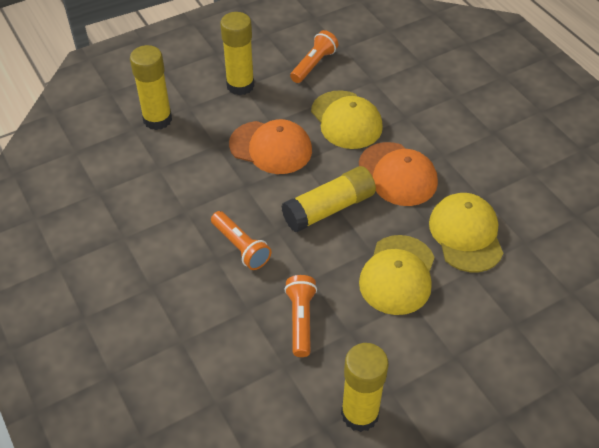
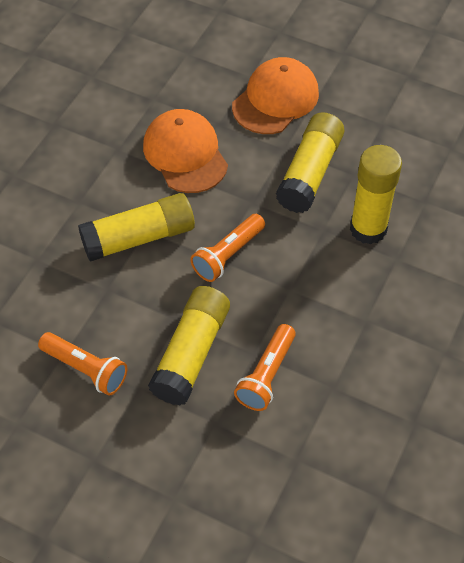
yellow cap: 3 -> 0

